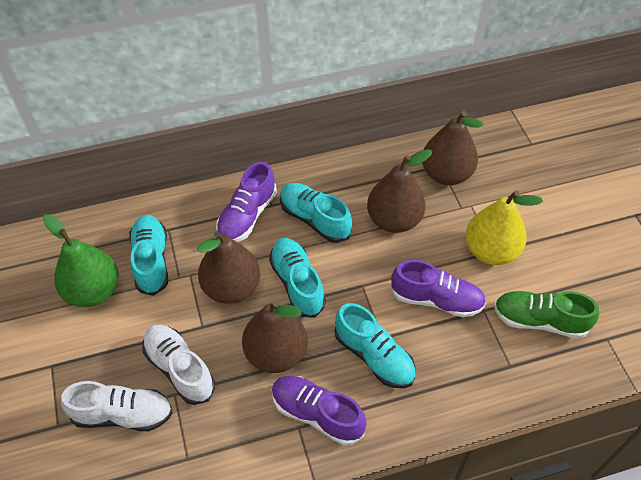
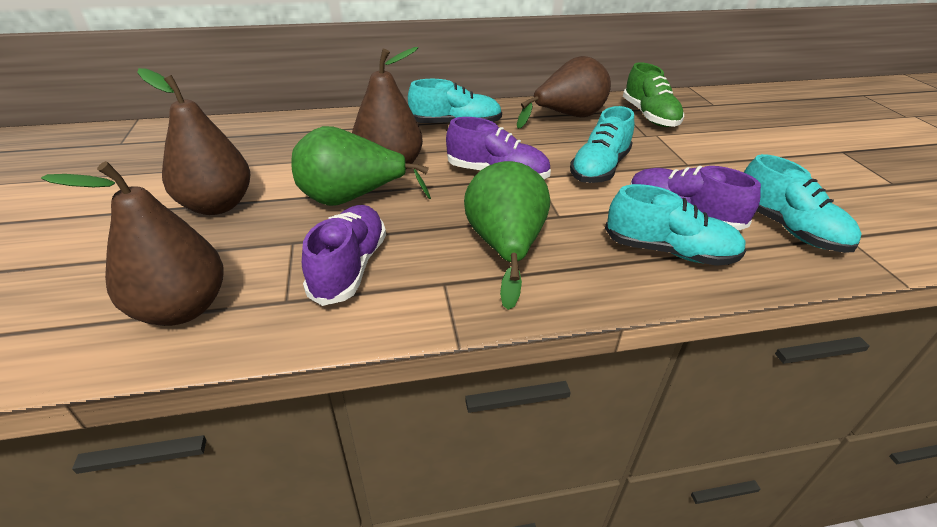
green pear: 1 -> 2
white shoe: 2 -> 0
yellow pear: 1 -> 0

